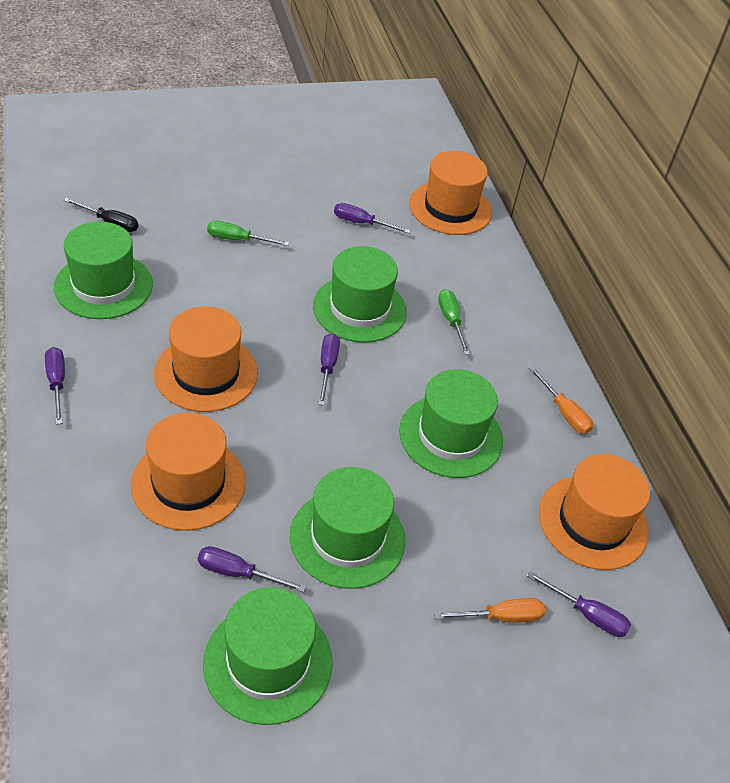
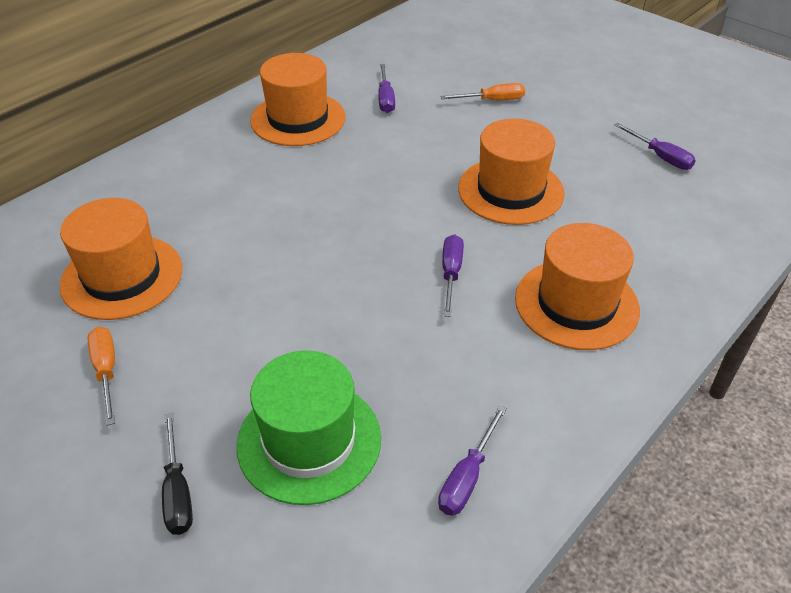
green hat: 5 -> 1
green screwdriver: 2 -> 0
purple screwdriver: 5 -> 4

